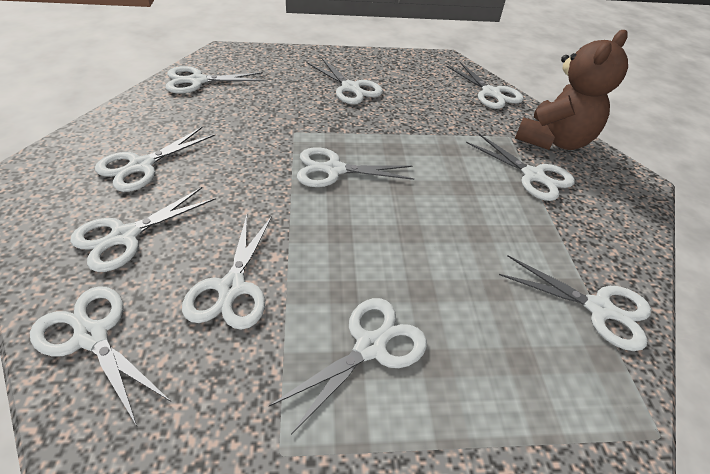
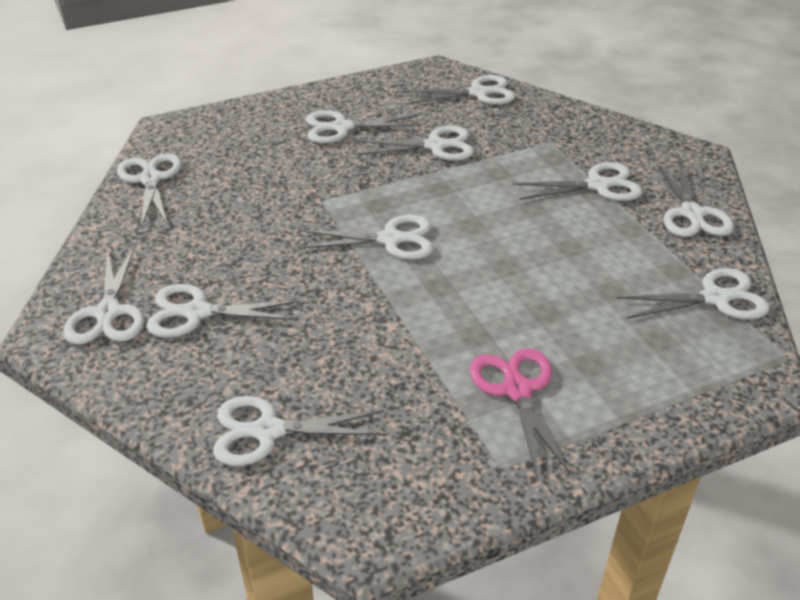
brown teddy bear: 1 -> 0
pink scissors: 0 -> 1

